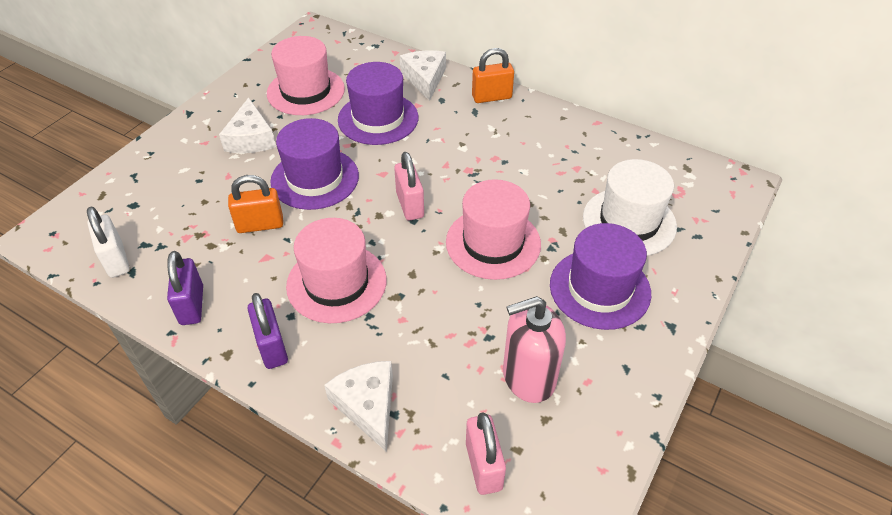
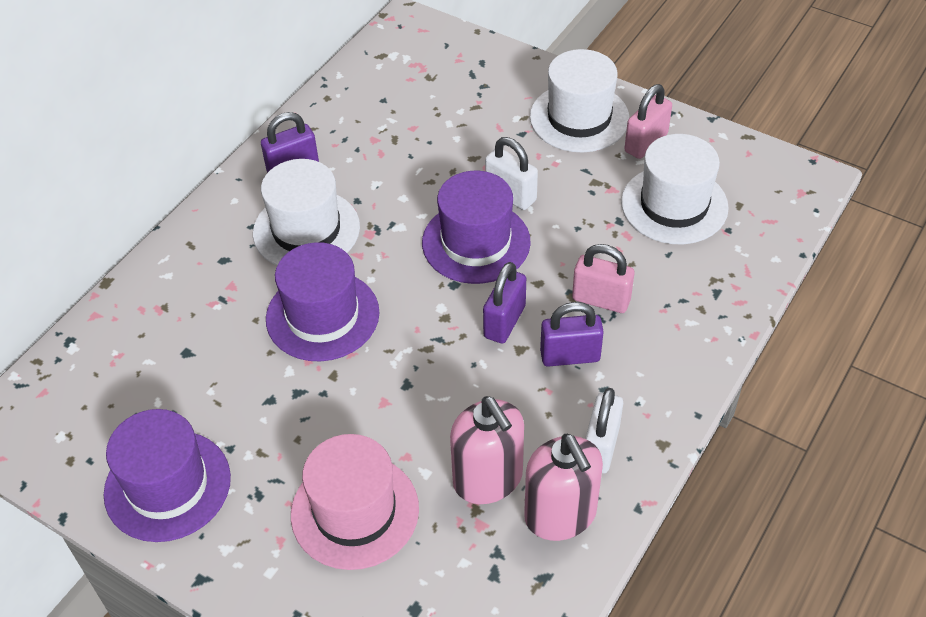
orange padlock: 2 -> 0
pink hat: 3 -> 1
pink soap dispenser: 1 -> 2
purple padlock: 2 -> 3
white cheese: 3 -> 0
white hat: 1 -> 3
white padlock: 1 -> 2

